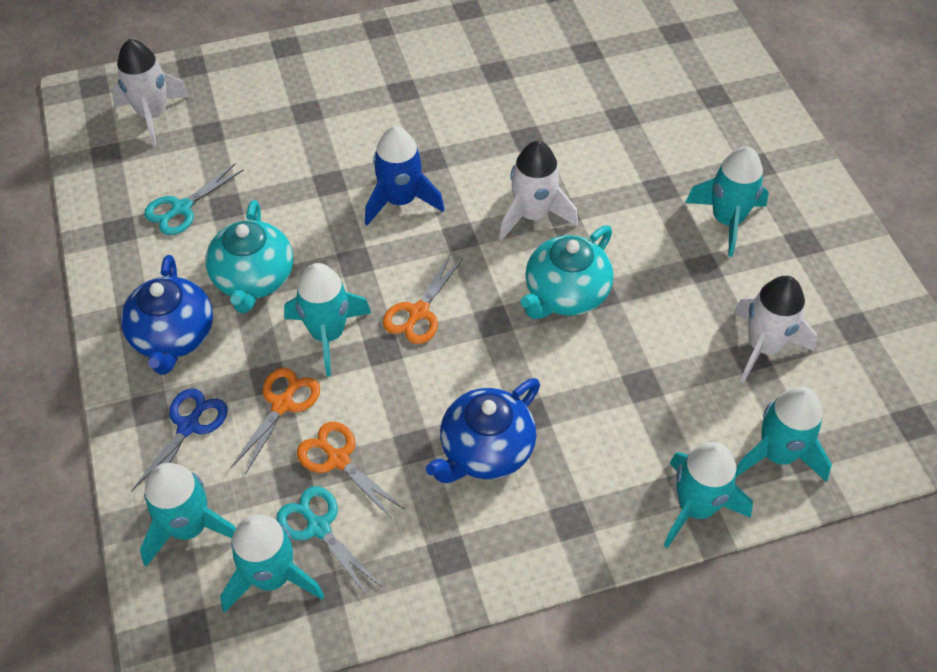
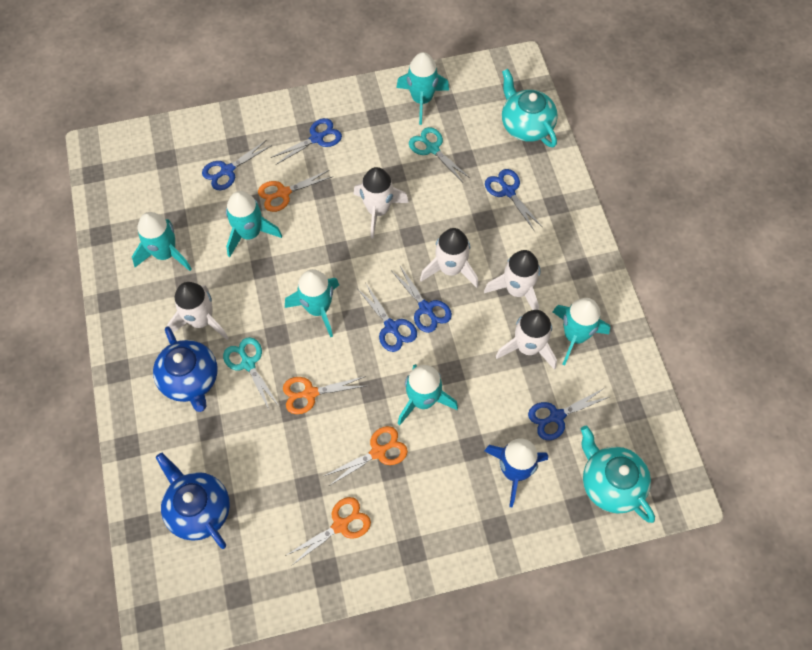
blue scissors: 1 -> 6
orange scissors: 3 -> 4
white rocket: 3 -> 5

